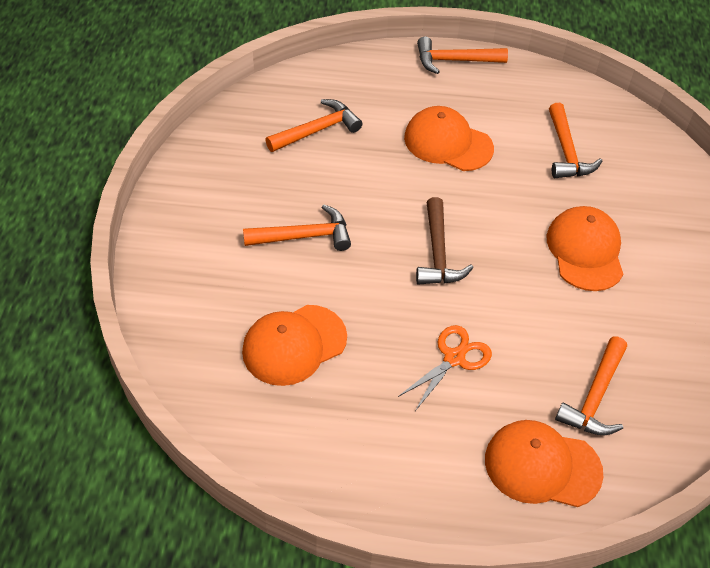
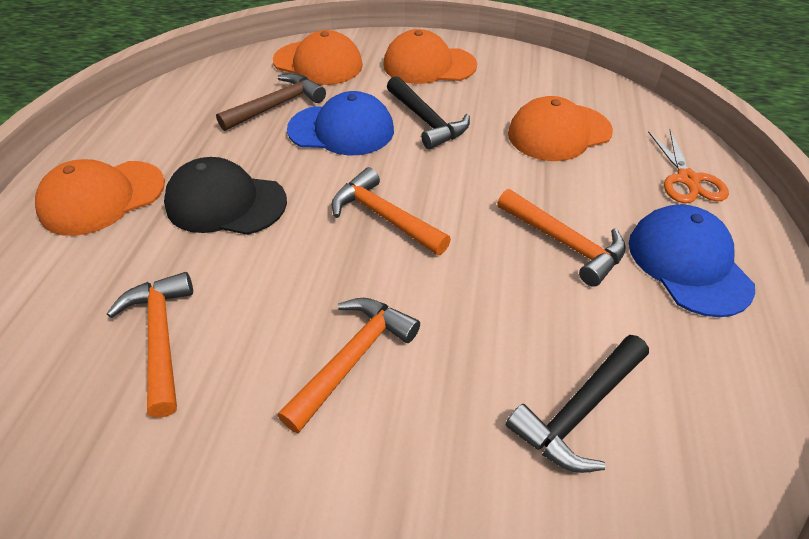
black cap: 0 -> 1
black hammer: 0 -> 2
blue cap: 0 -> 2
orange hammer: 5 -> 4

